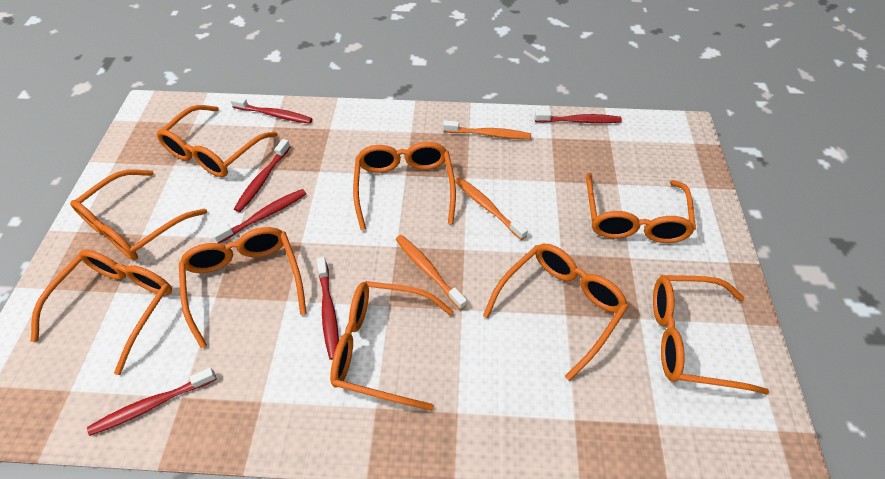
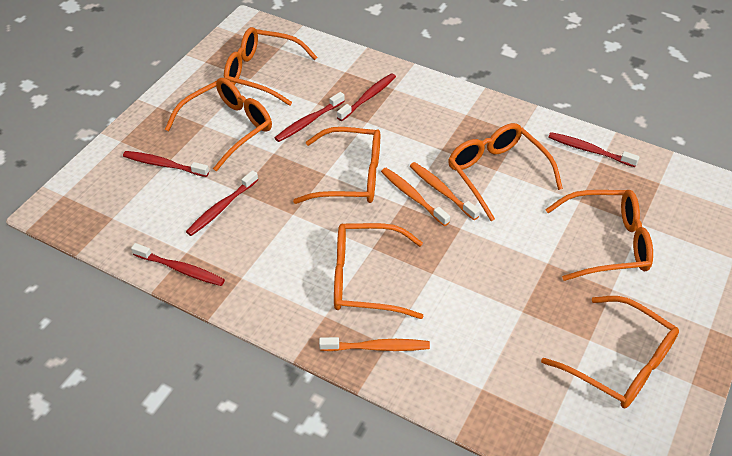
orange glasses: 9 -> 7

